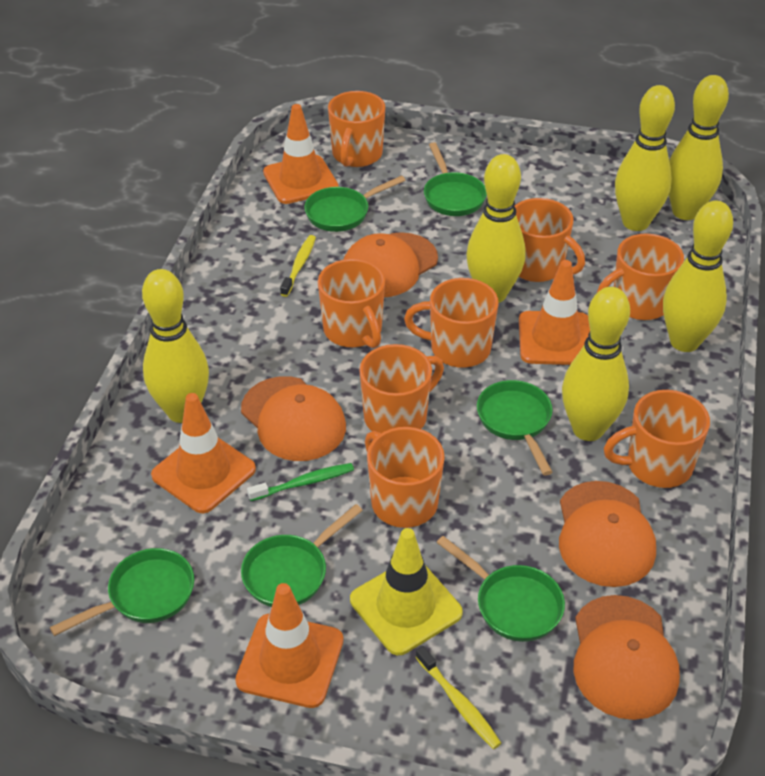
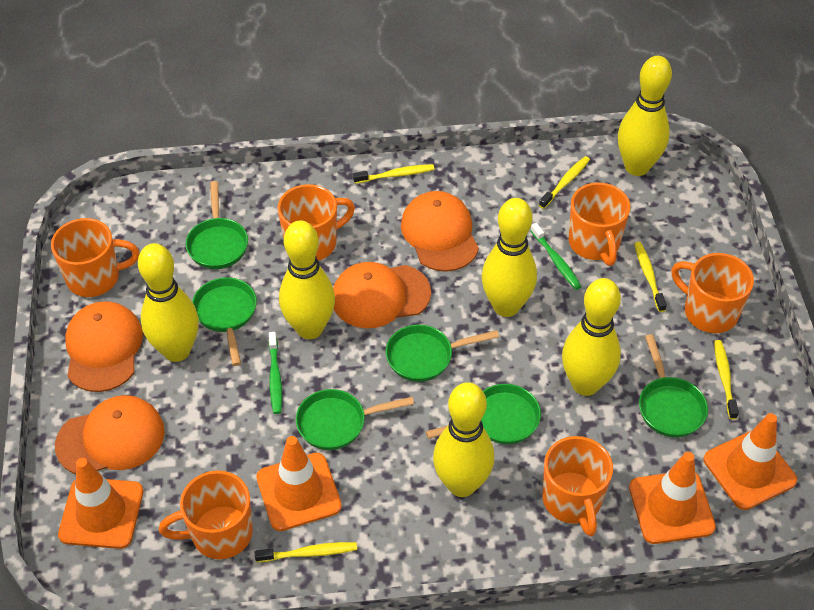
green toothbrush: 1 -> 2
orange mug: 8 -> 6
yellow toothbrush: 2 -> 5
yellow traffic cone: 1 -> 0

